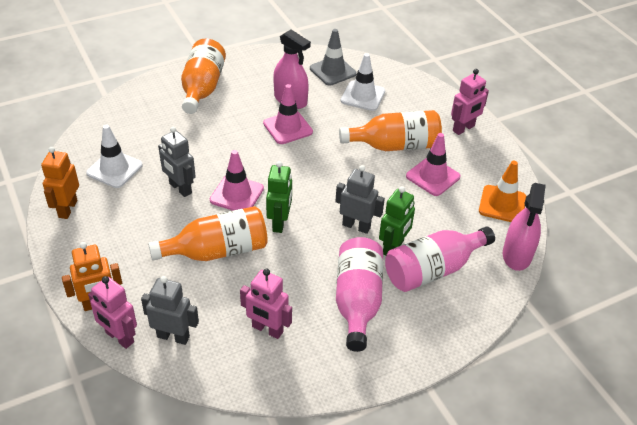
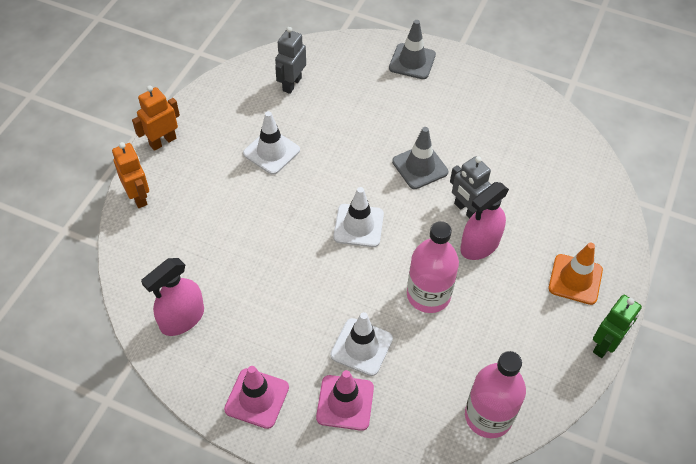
green robot: 2 -> 1
grey robot: 3 -> 2
grey traffic cone: 1 -> 2
orange bottle: 3 -> 0
pink robot: 3 -> 0
pink traffic cone: 3 -> 2
white traffic cone: 2 -> 3

